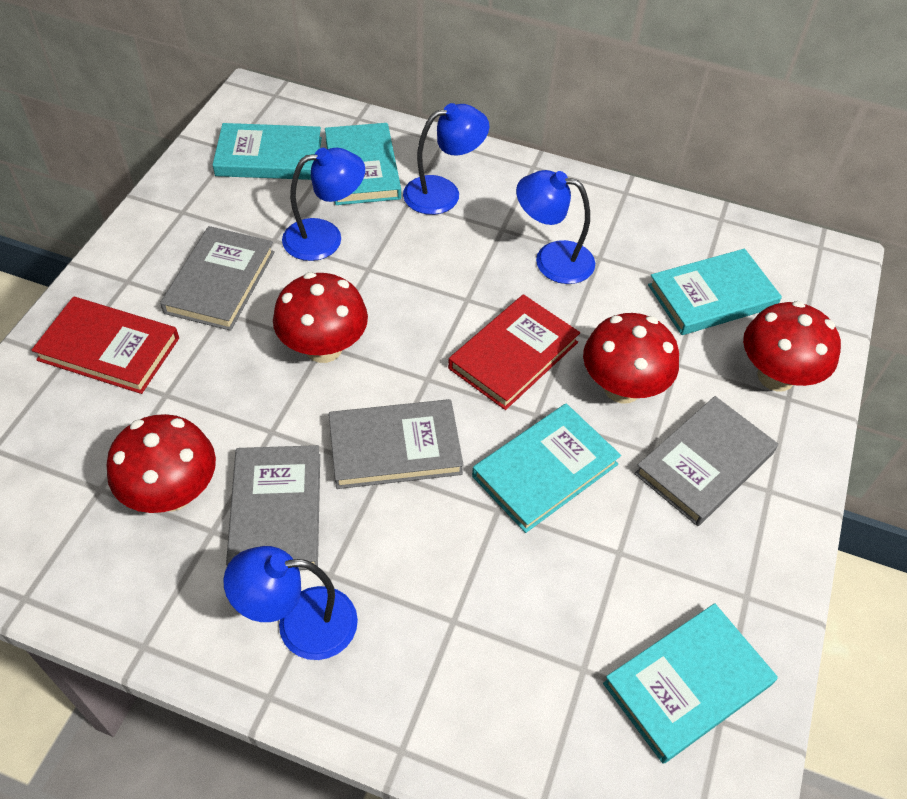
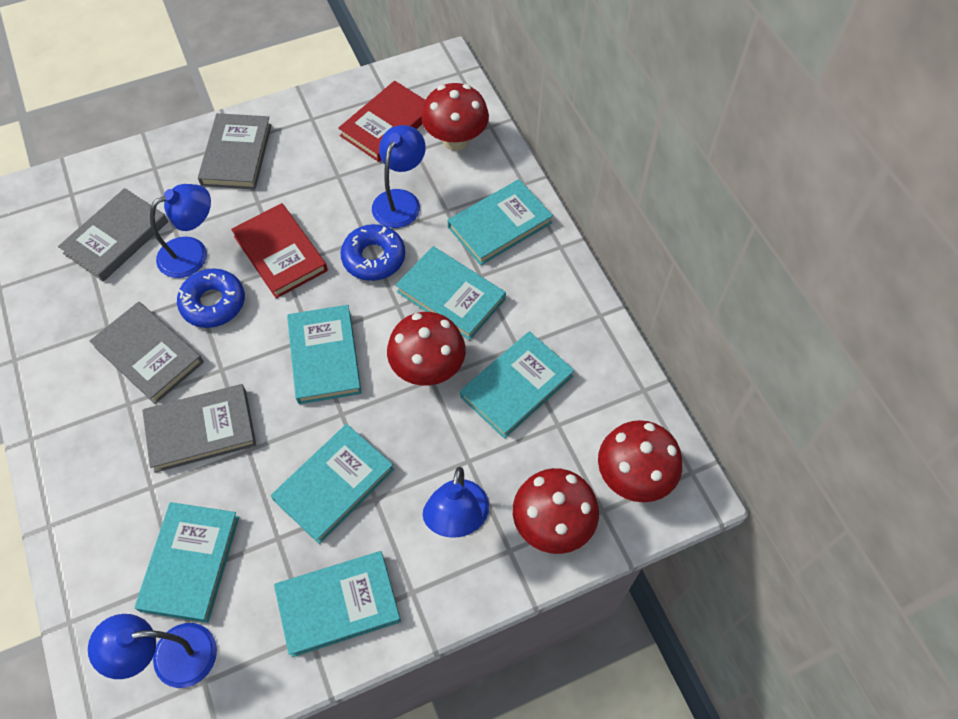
blue donut: 0 -> 2
turquoise book: 5 -> 7

